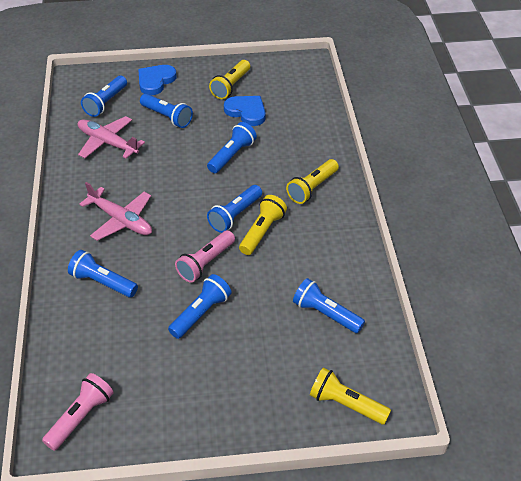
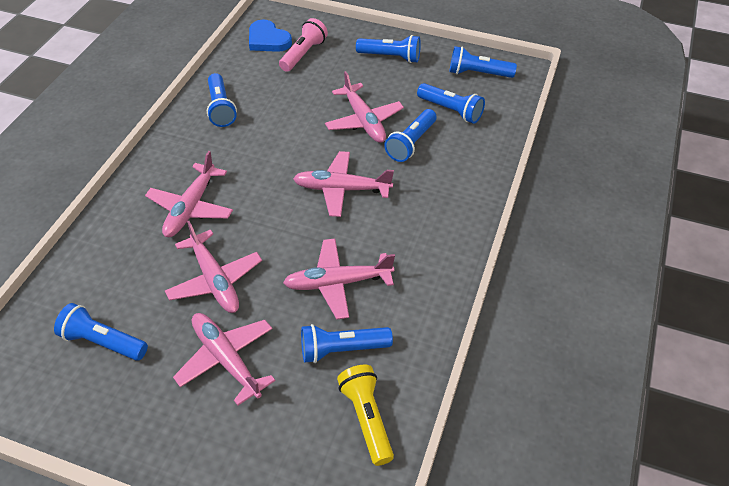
blue heart: 2 -> 1
pink flashlight: 2 -> 1
pink plane: 2 -> 6
yellow flashlight: 4 -> 1

